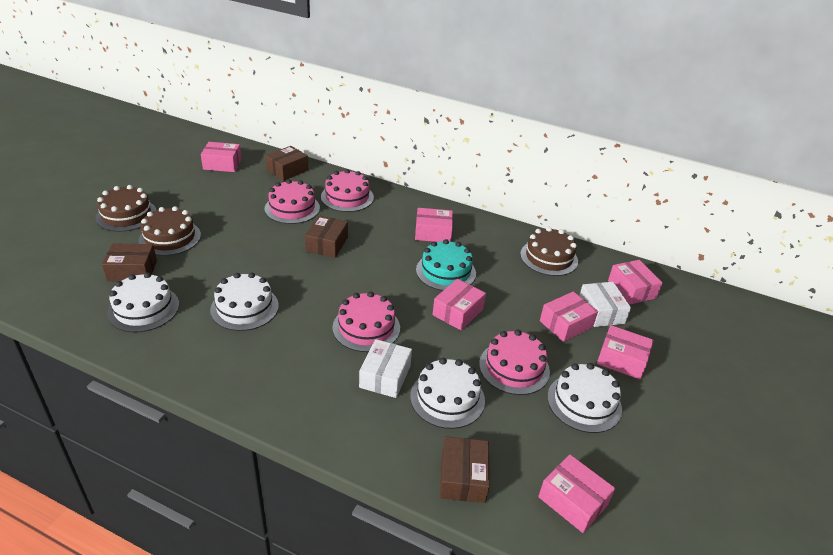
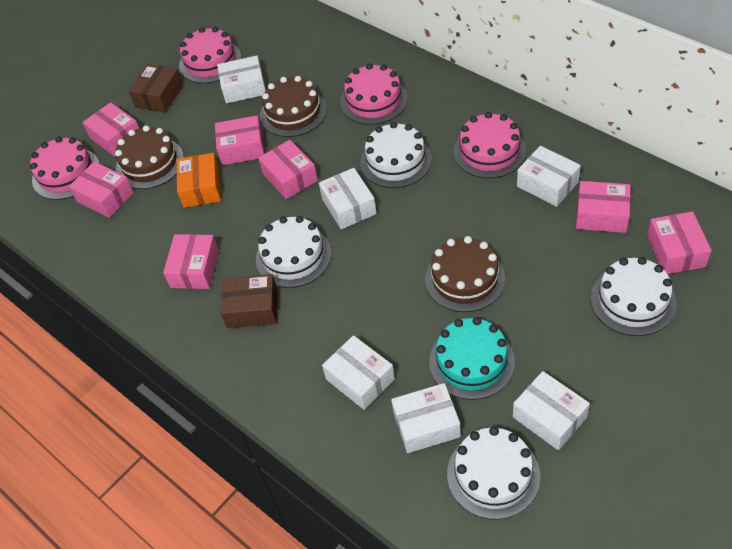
brown box: 4 -> 2
orange box: 0 -> 1
white box: 2 -> 6

